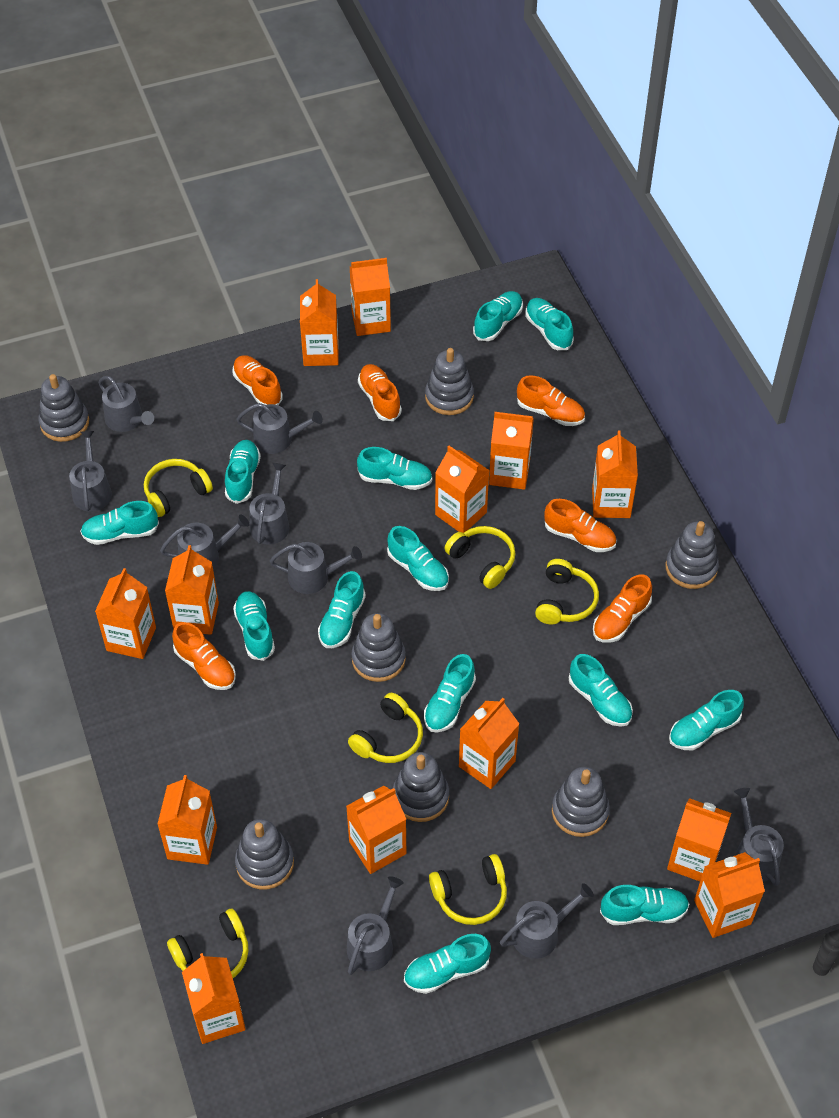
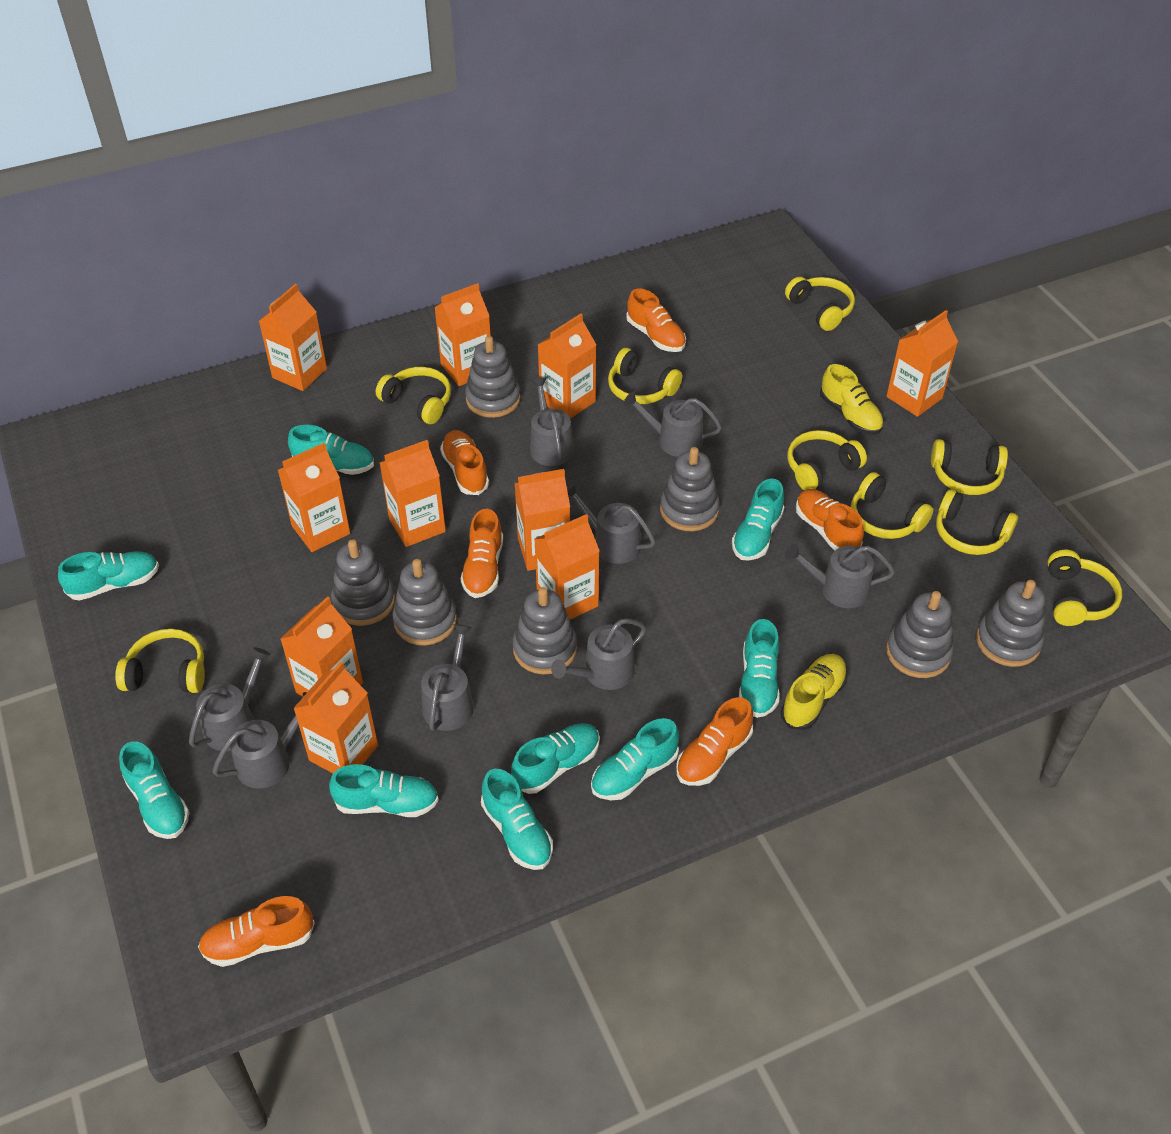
grey watering can: 9 -> 8
orange carton: 13 -> 10
turquoise shoe: 13 -> 9
yellow headphones: 6 -> 9
yellow shoe: 0 -> 2

